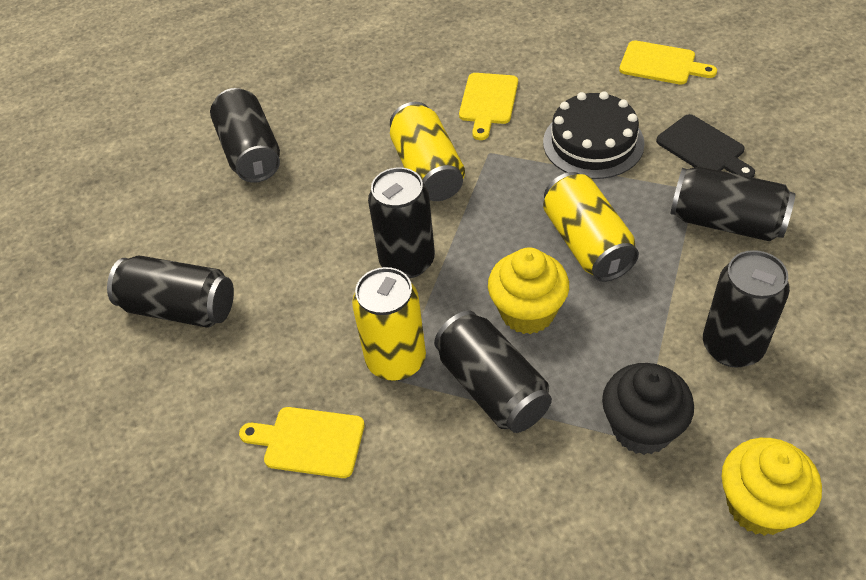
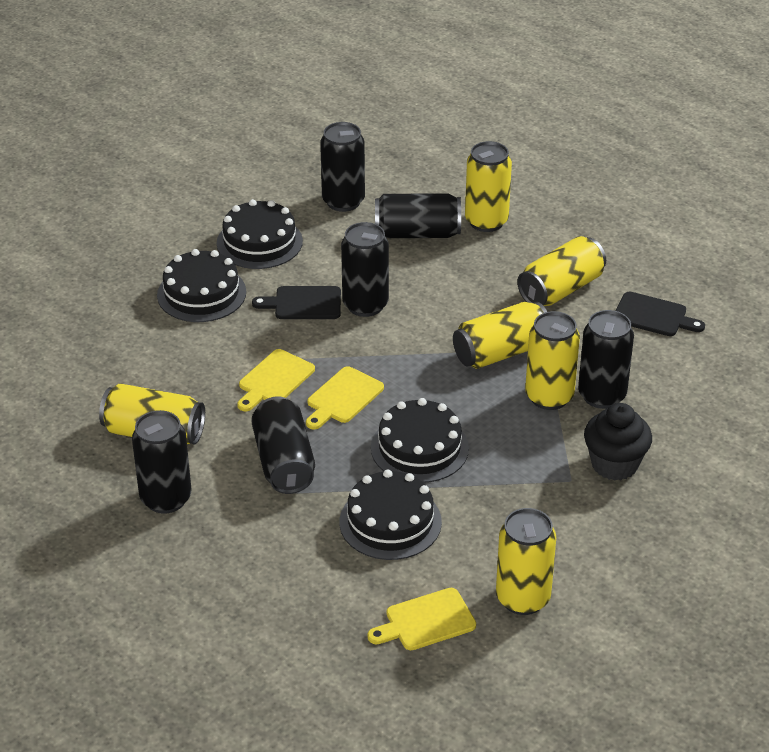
black cake: 1 -> 4
black cutting board: 1 -> 2
yellow can: 3 -> 6
yellow cupcake: 2 -> 0

